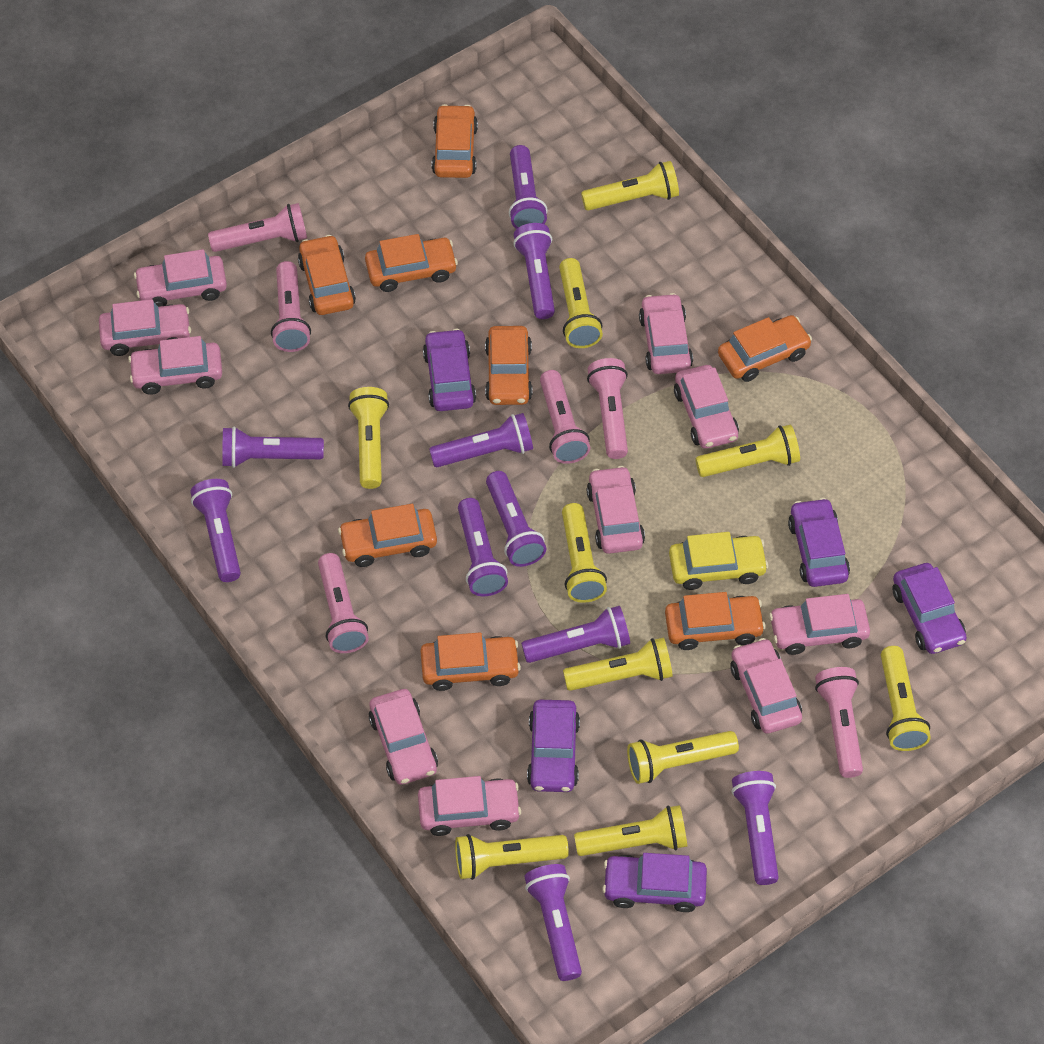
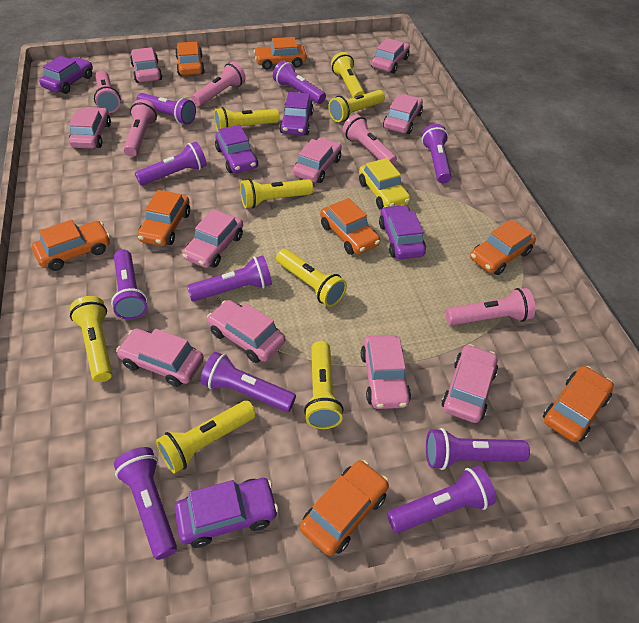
pink flashlight: 6 -> 5
yellow flashlight: 10 -> 8

